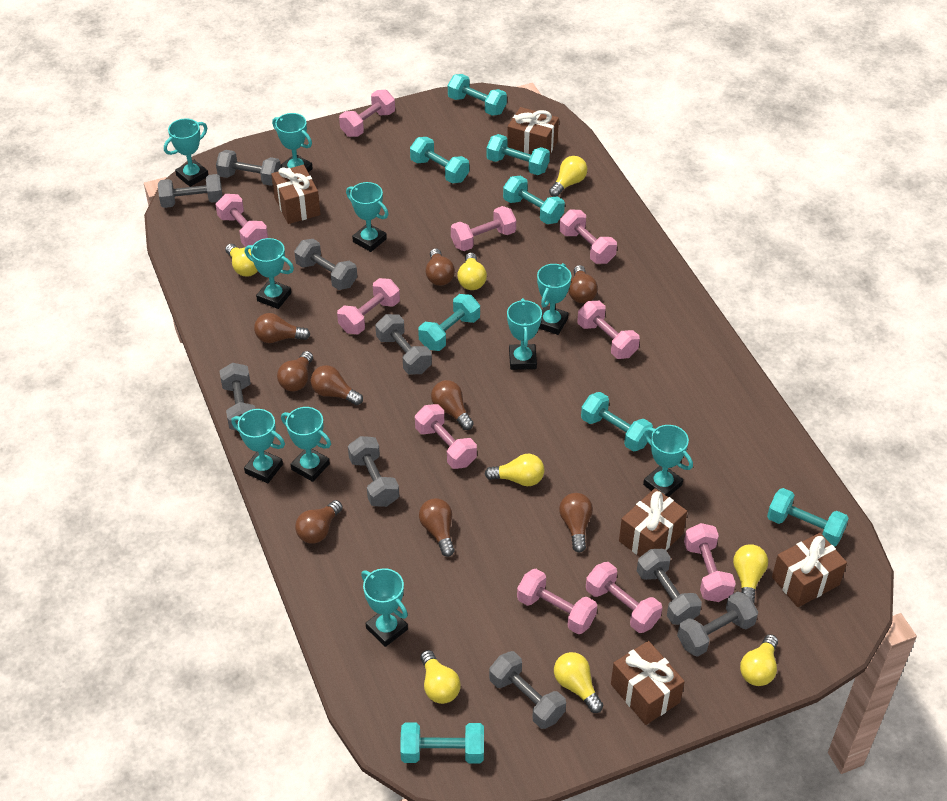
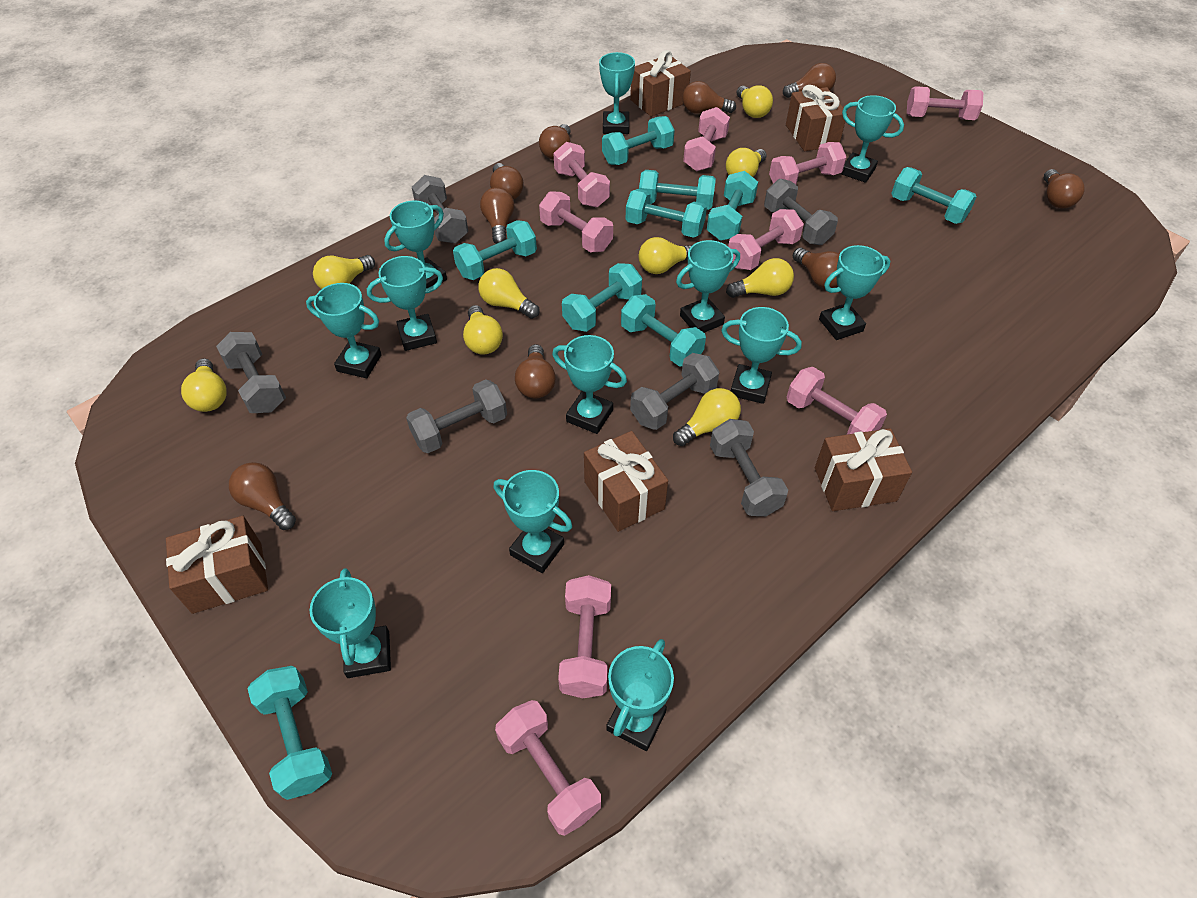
grey dumbbell: 9 -> 6
pink dumbbell: 10 -> 9
turquoise dumbbell: 8 -> 9
turquoise trophy: 10 -> 12
yellow light bulb: 8 -> 9

